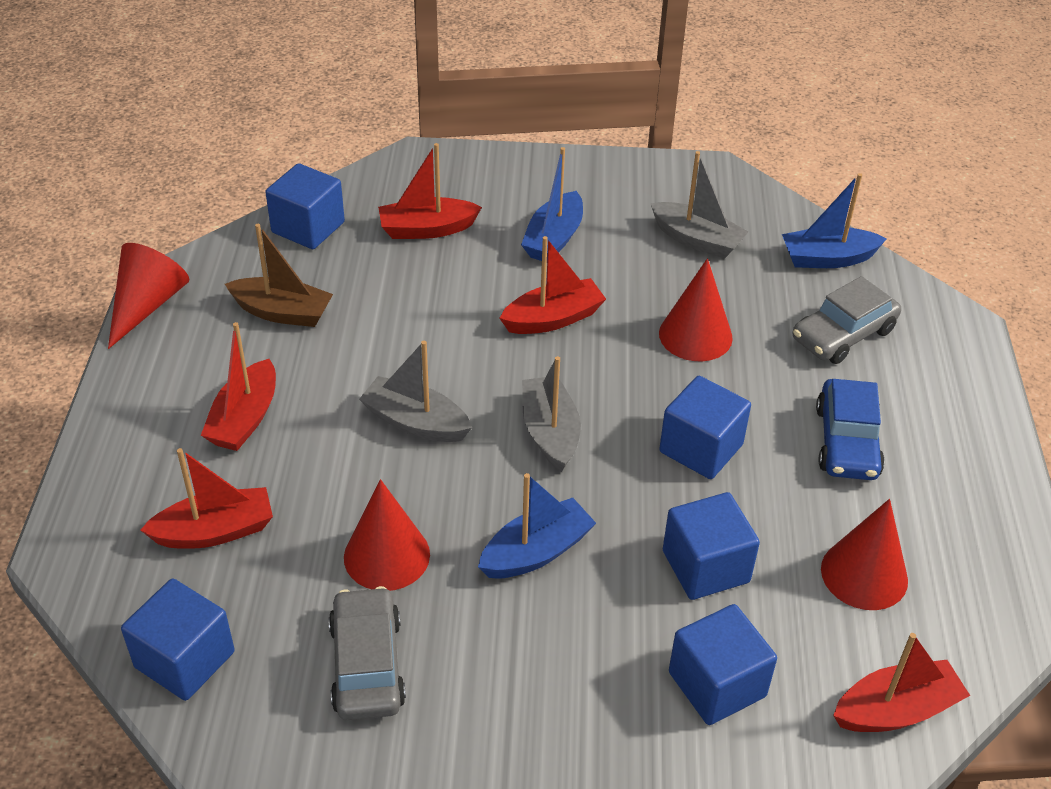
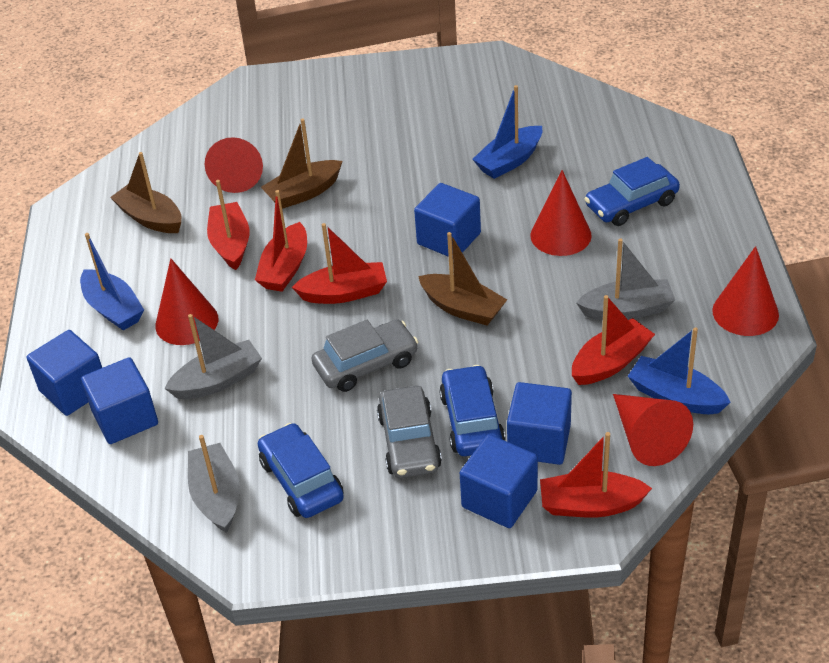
blue car: 1 -> 3
brown boat: 1 -> 3
red cone: 4 -> 5

